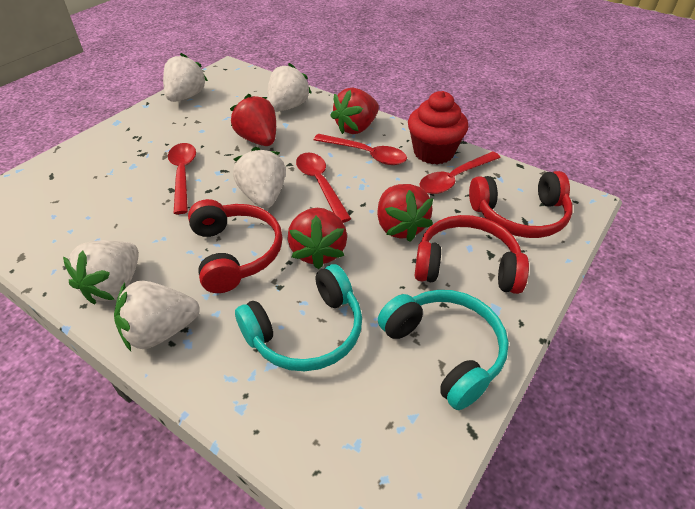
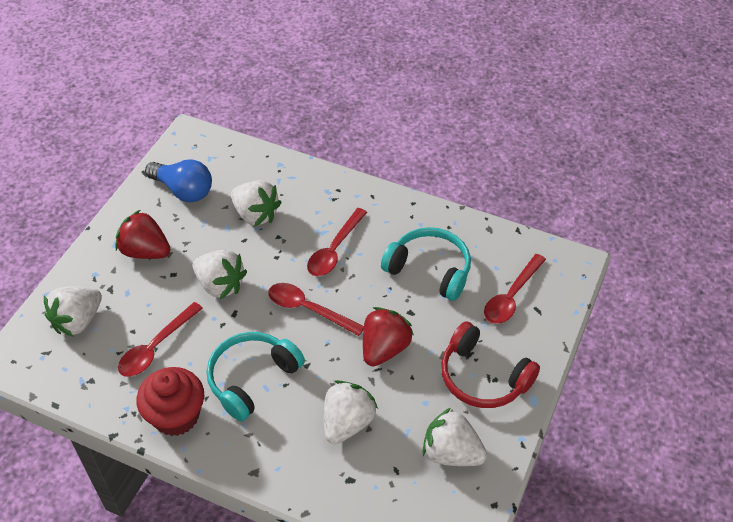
blue light bulb: 0 -> 1
red headphones: 3 -> 1
red strawberry: 4 -> 2

